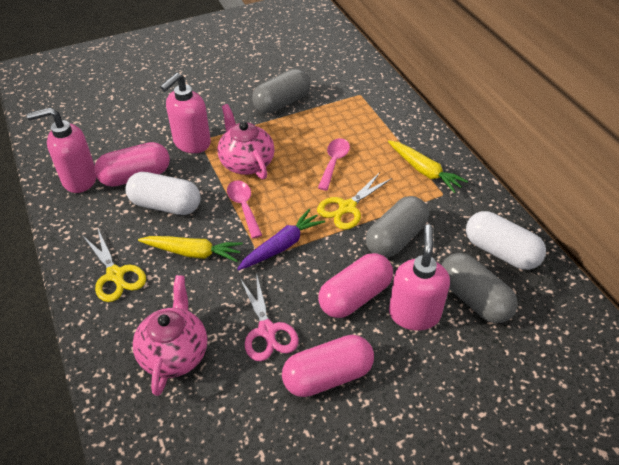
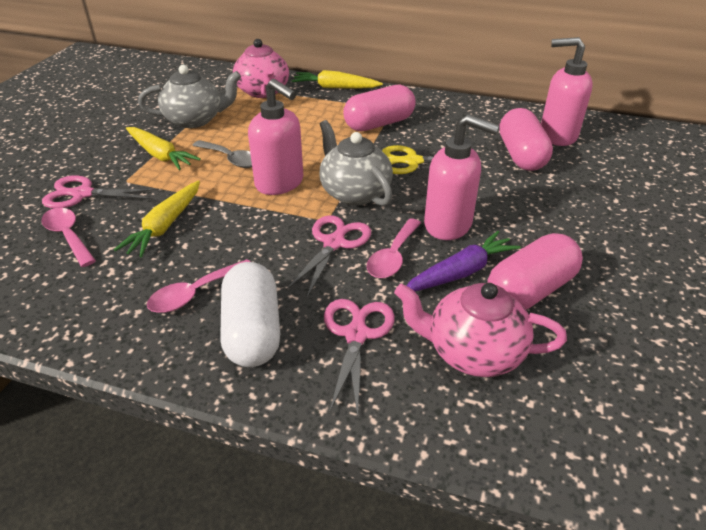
grey capsule: 3 -> 0
grey spoon: 0 -> 1
grey teapot: 0 -> 2
pink scissors: 1 -> 3
pink spoon: 2 -> 3
white capsule: 2 -> 1
yellow carrot: 2 -> 3
yellow scissors: 2 -> 1

